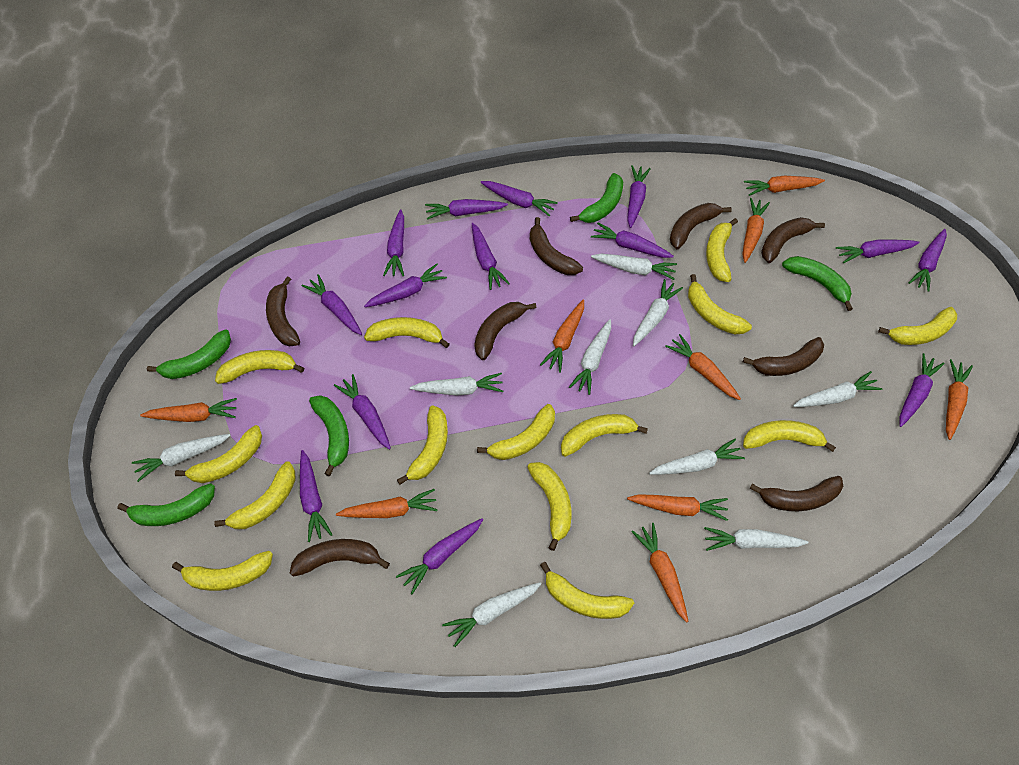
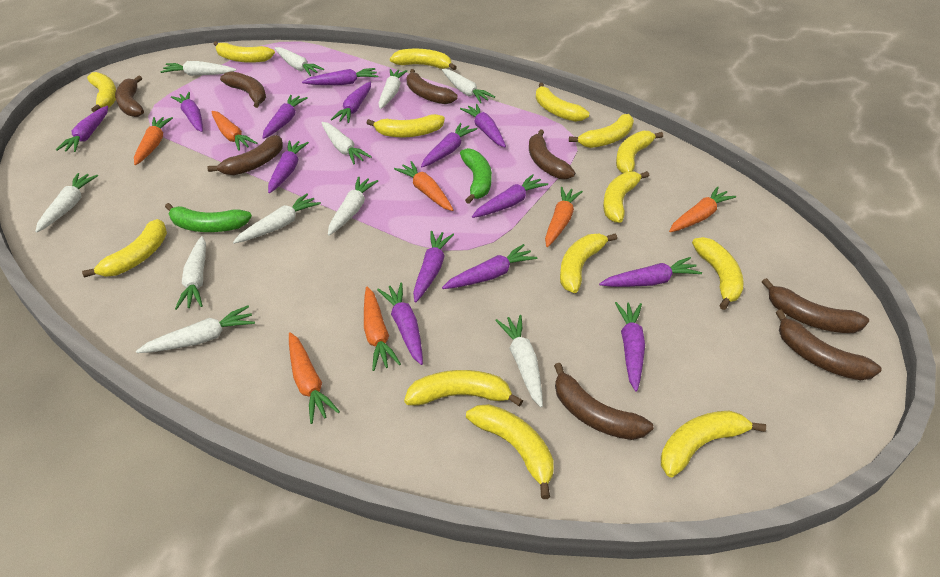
green banana: 5 -> 2
orange carrot: 9 -> 7
white carrot: 9 -> 11

